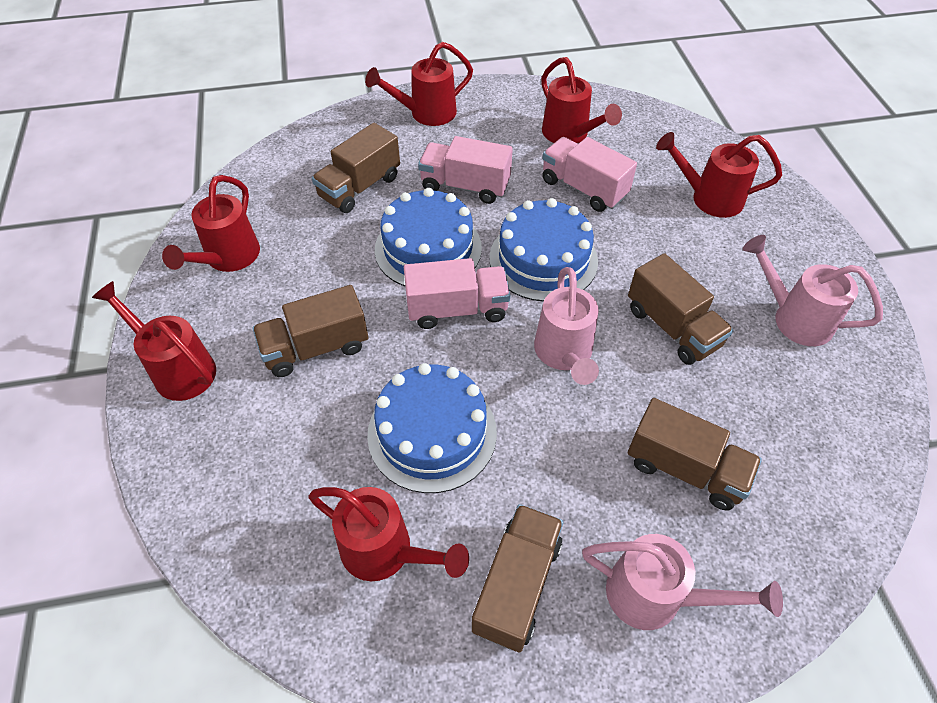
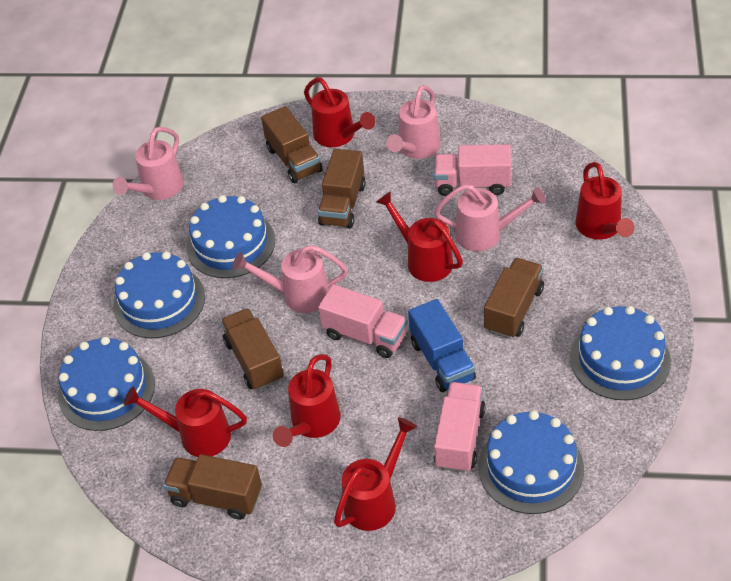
blue cake: 3 -> 5
blue truck: 0 -> 1
pink watering can: 3 -> 4

